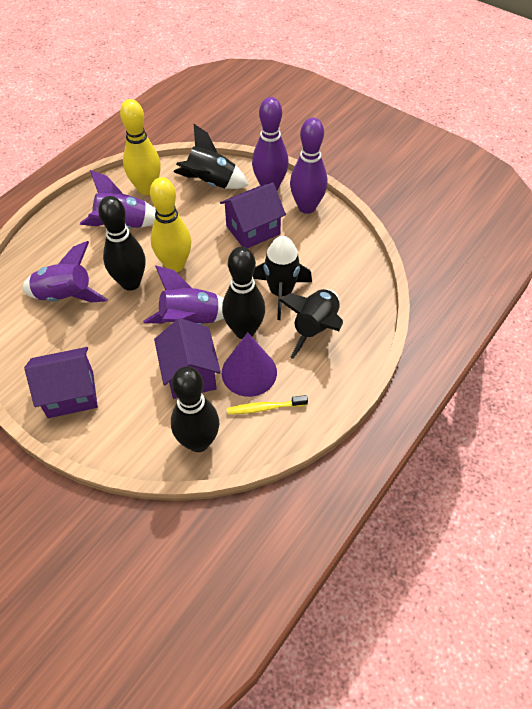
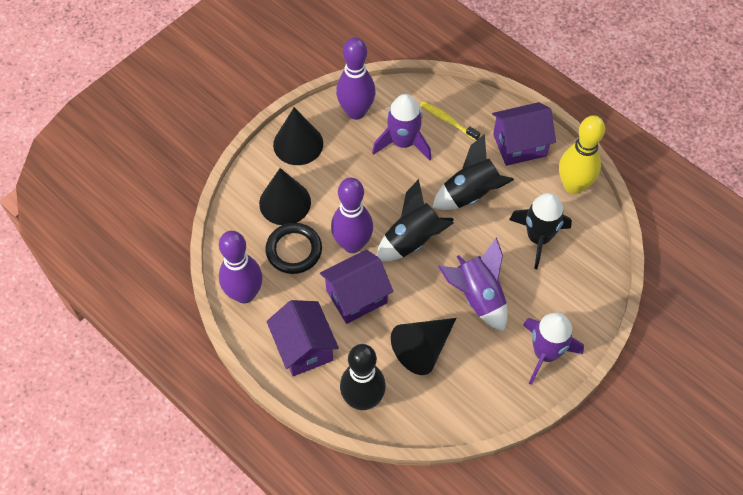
black bowling pin: 3 -> 1
black cone: 0 -> 3
black ring: 0 -> 1
purple bowling pin: 2 -> 3
purple cone: 1 -> 0
yellow bowling pin: 2 -> 1

